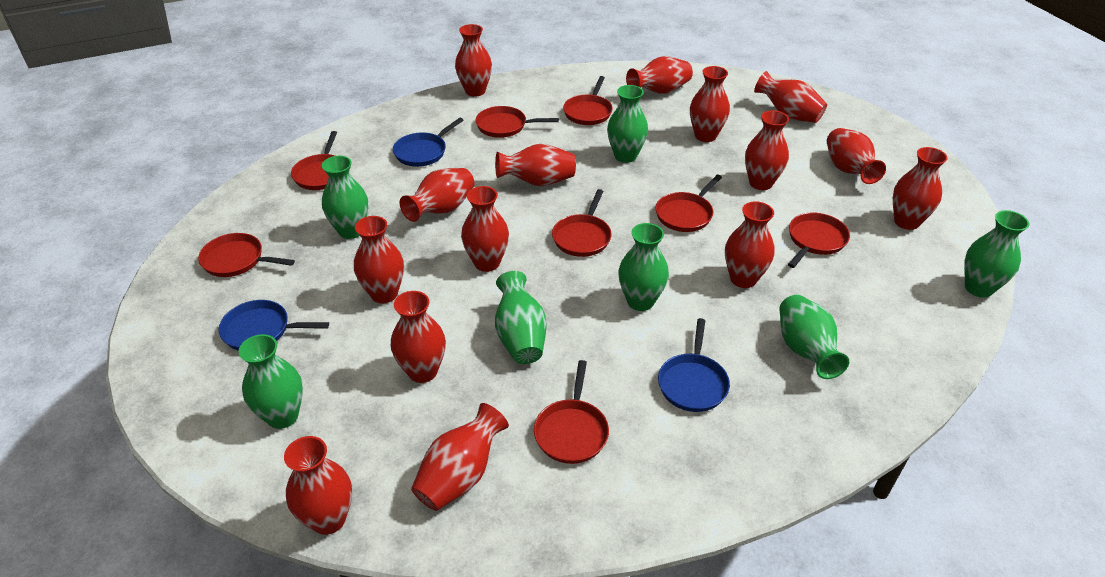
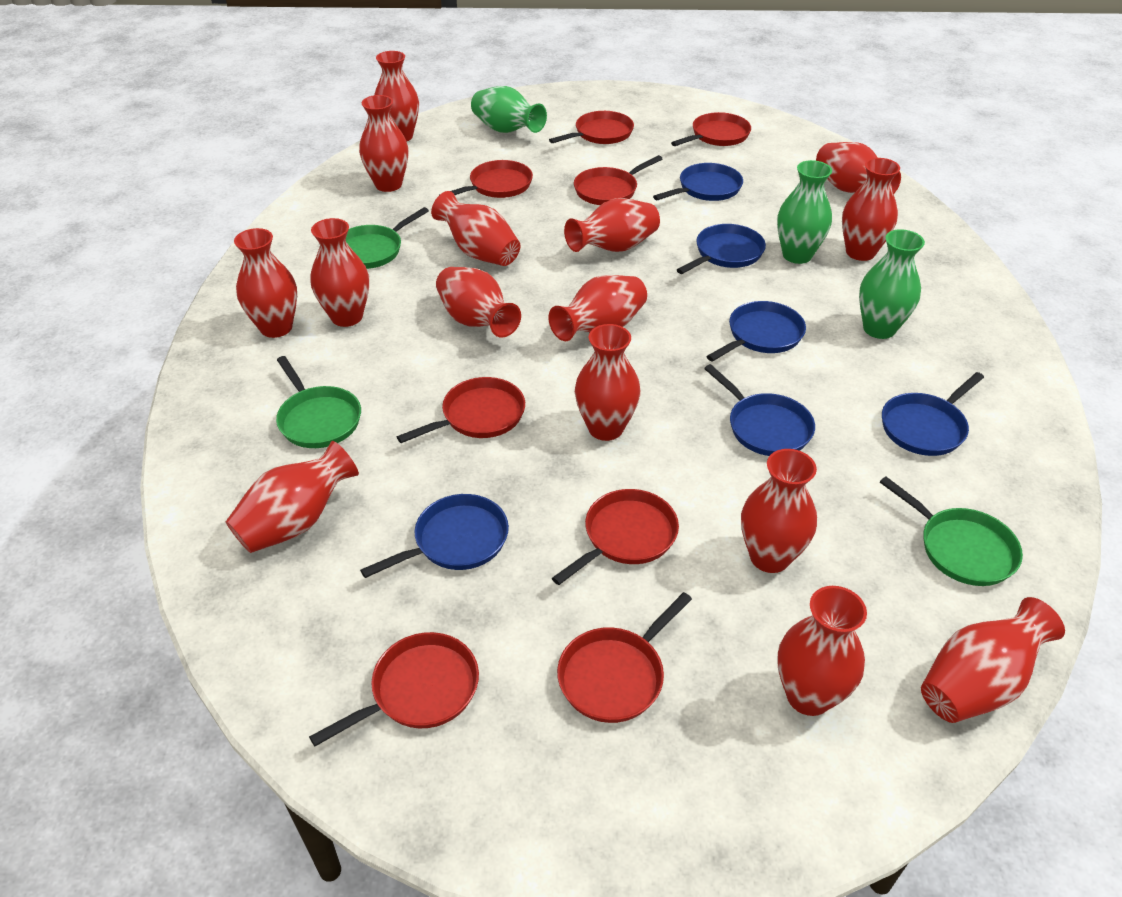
blue pan: 3 -> 6
green pan: 0 -> 3
green vase: 7 -> 3

